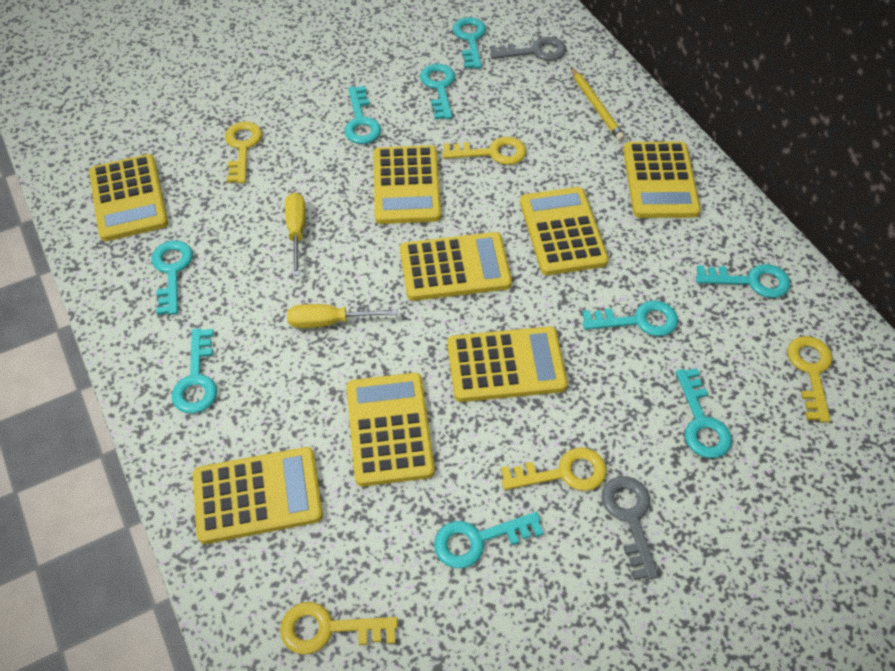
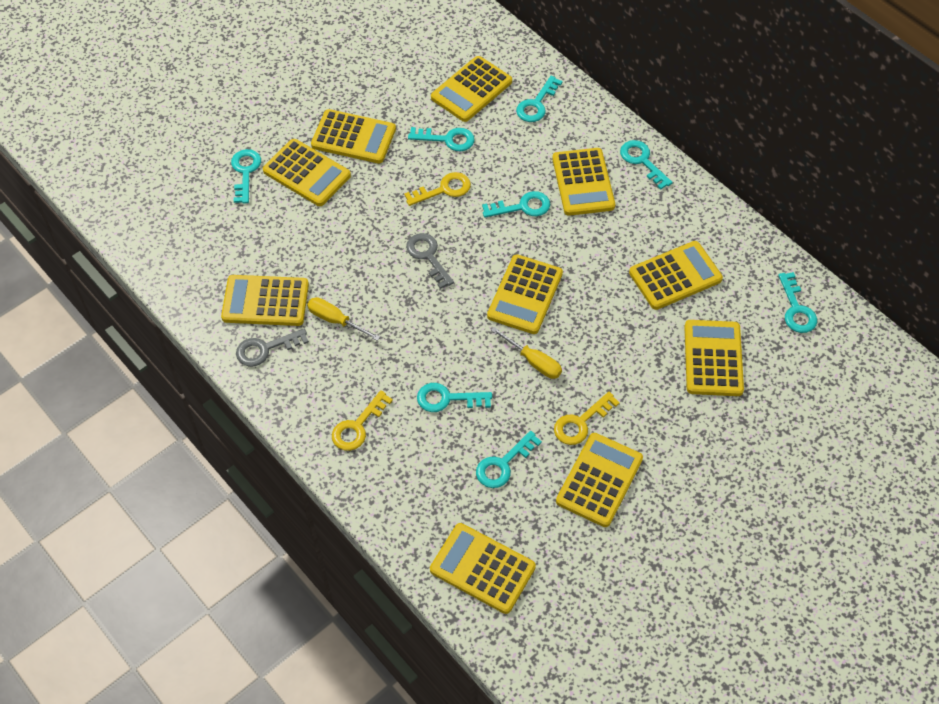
turquoise key: 9 -> 8
yellow calculator: 8 -> 10
yellow key: 5 -> 3
yellow pencil: 1 -> 0

